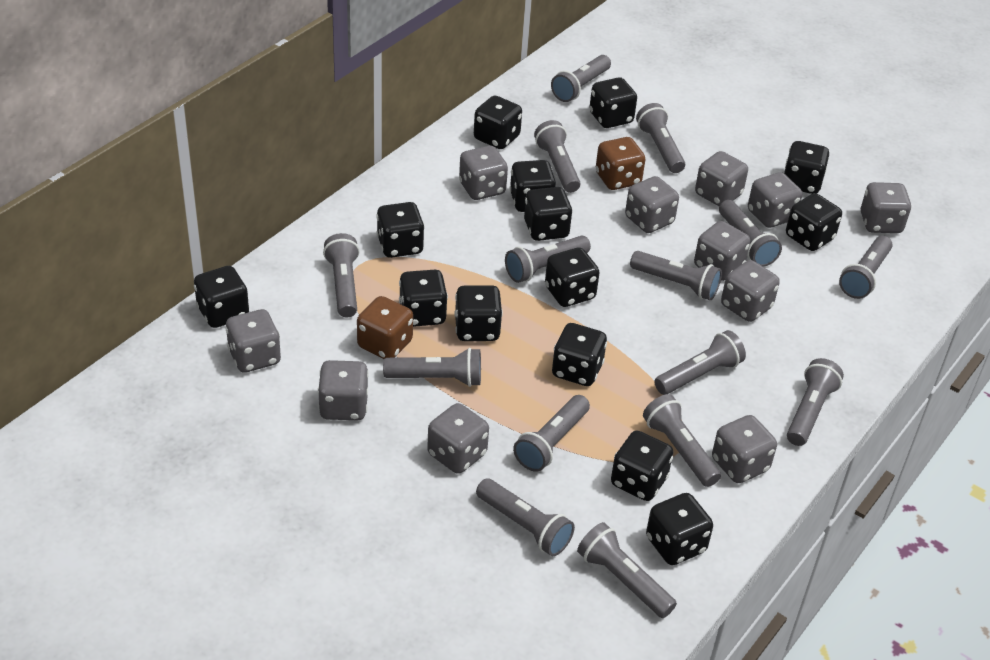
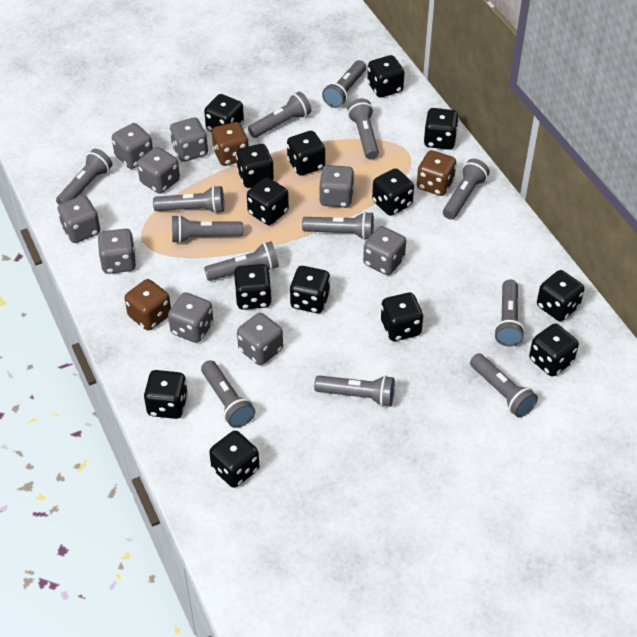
brown dice: 2 -> 3
grey dice: 11 -> 9
grey flashlight: 15 -> 13

